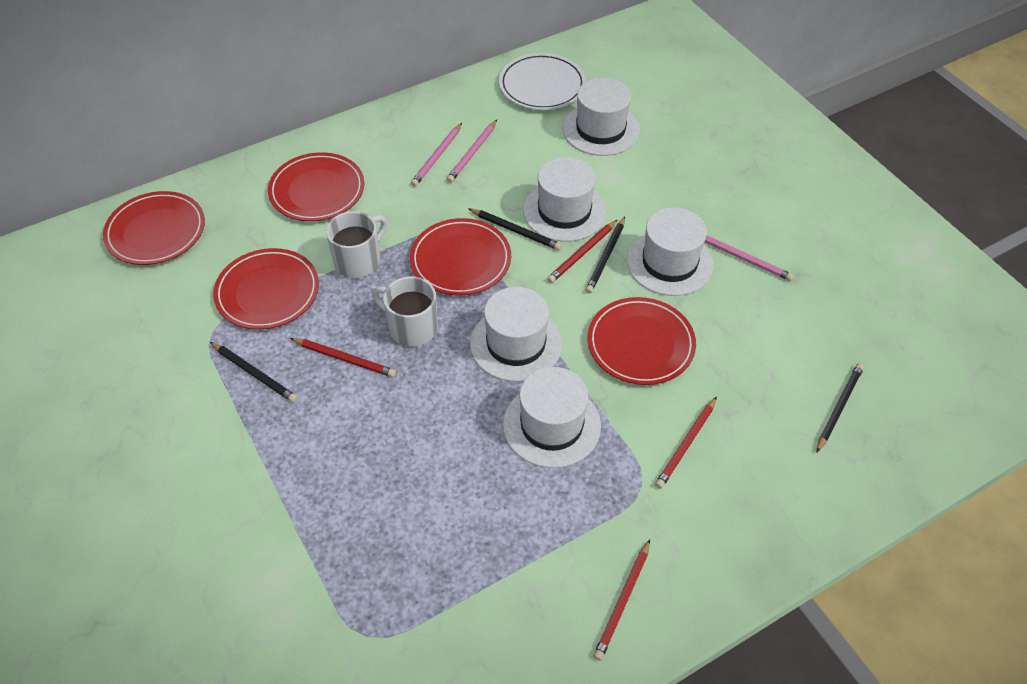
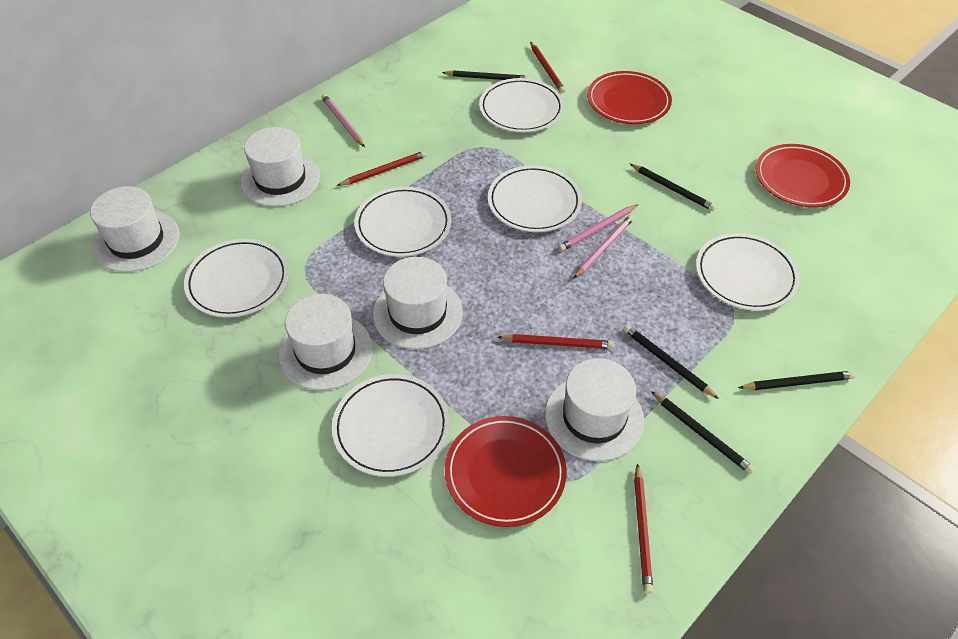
black pencil: 4 -> 5
red plate: 5 -> 3
white mug: 2 -> 0
white plate: 1 -> 6

